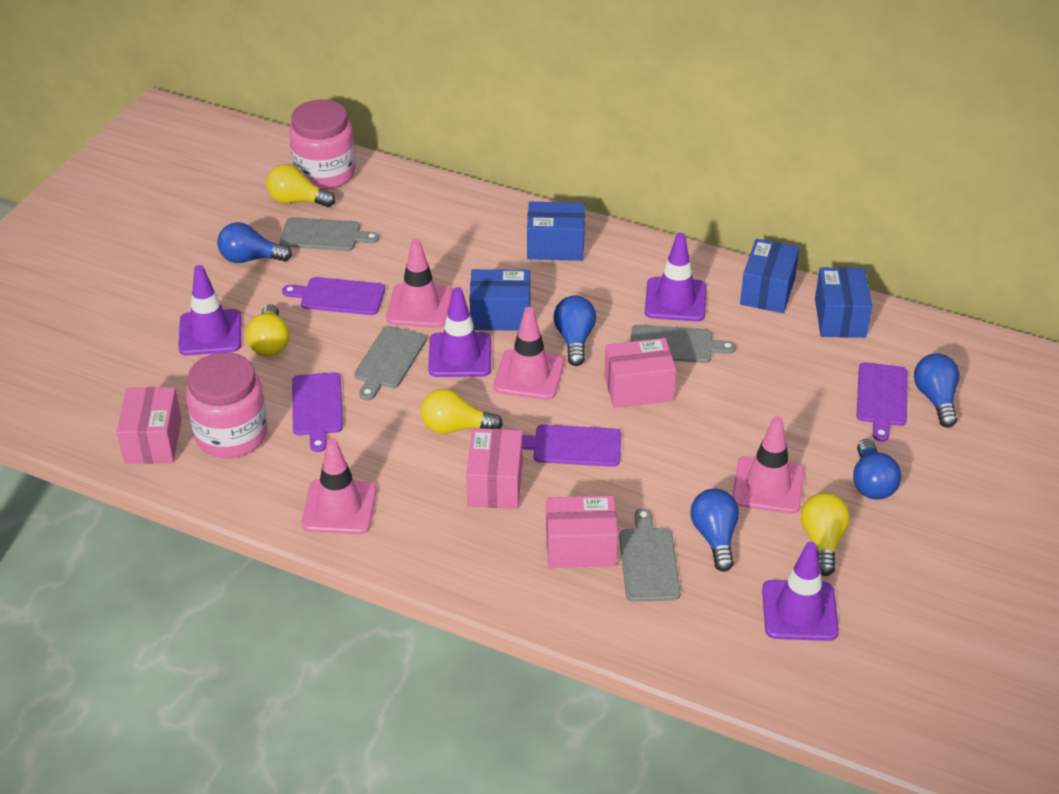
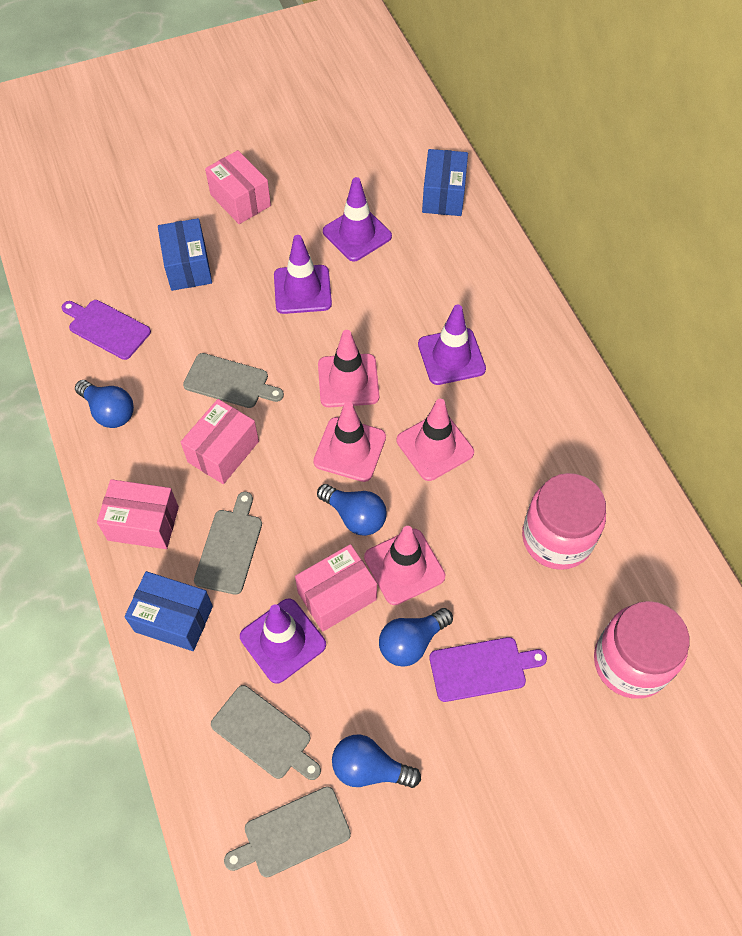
blue box: 4 -> 3
blue light bulb: 5 -> 4
purple cutting board: 4 -> 2
yellow light bulb: 4 -> 0

